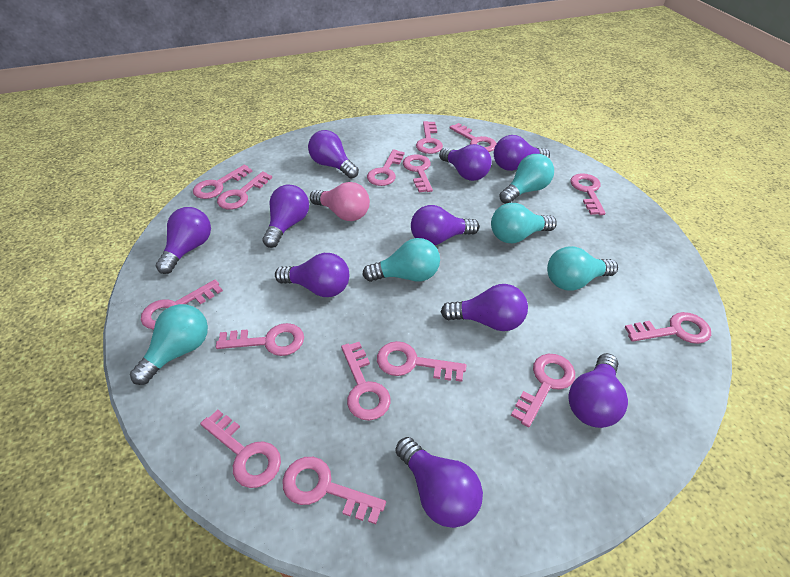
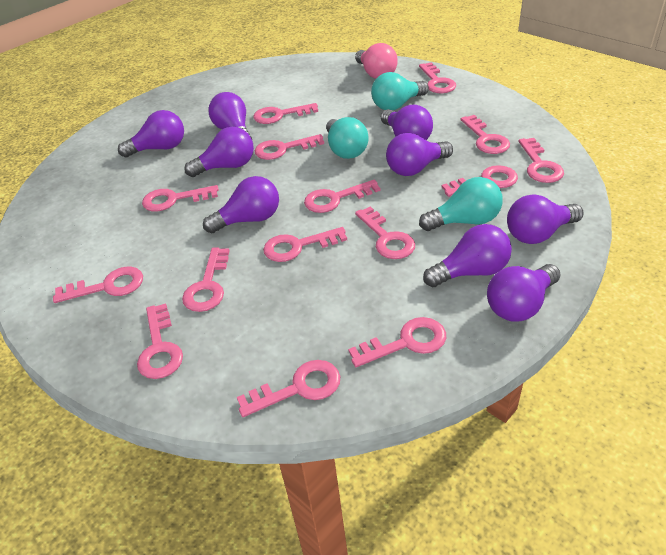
purple light bulb: 10 -> 9
turquoise light bulb: 5 -> 3

